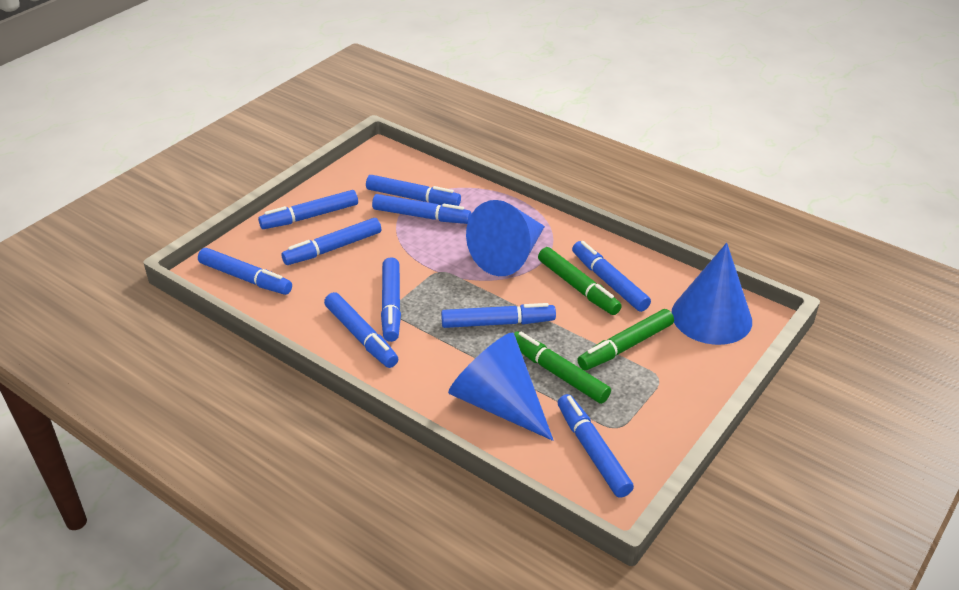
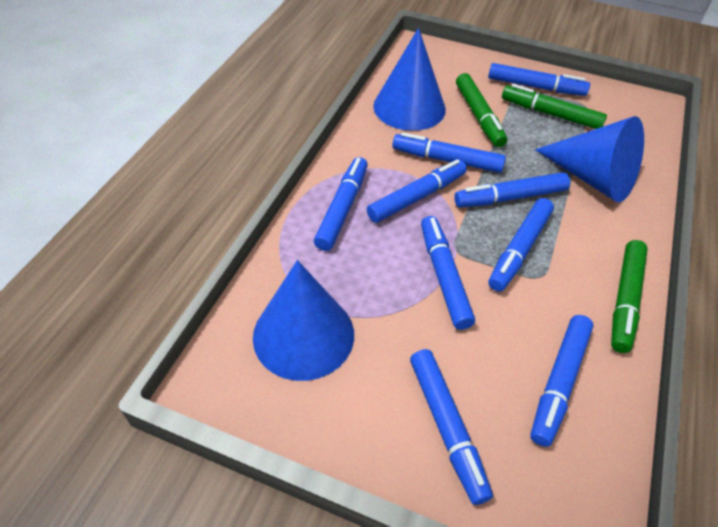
blue marker: 10 -> 9

